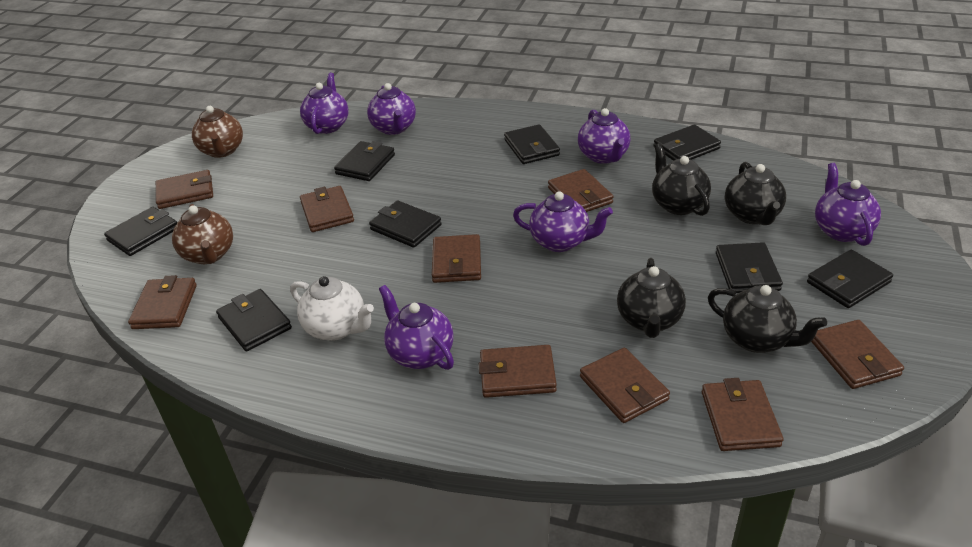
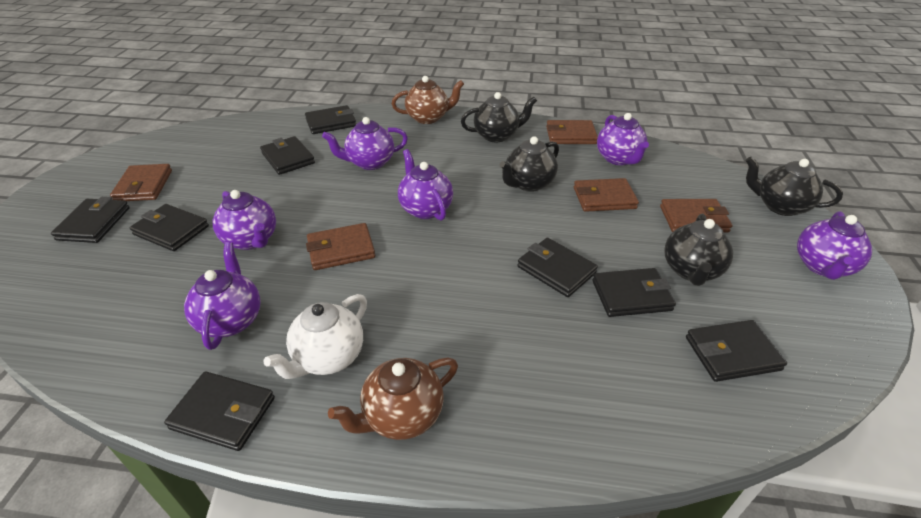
brown wallet: 9 -> 5

